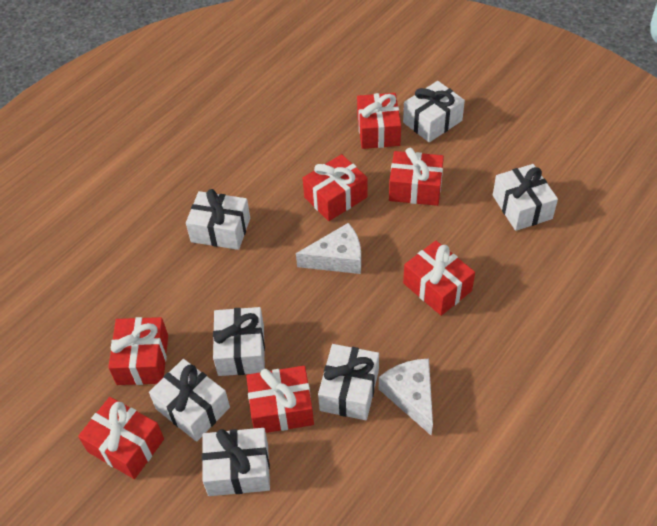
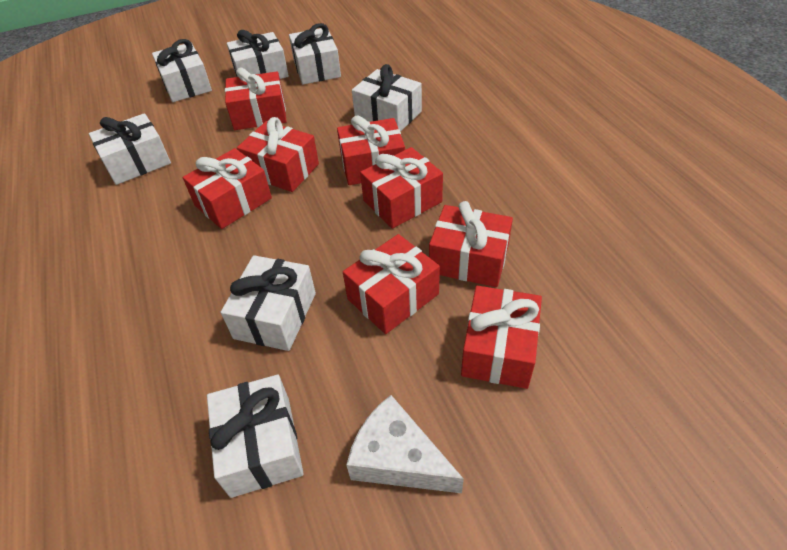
red gift: 7 -> 8
white cheese: 2 -> 1

